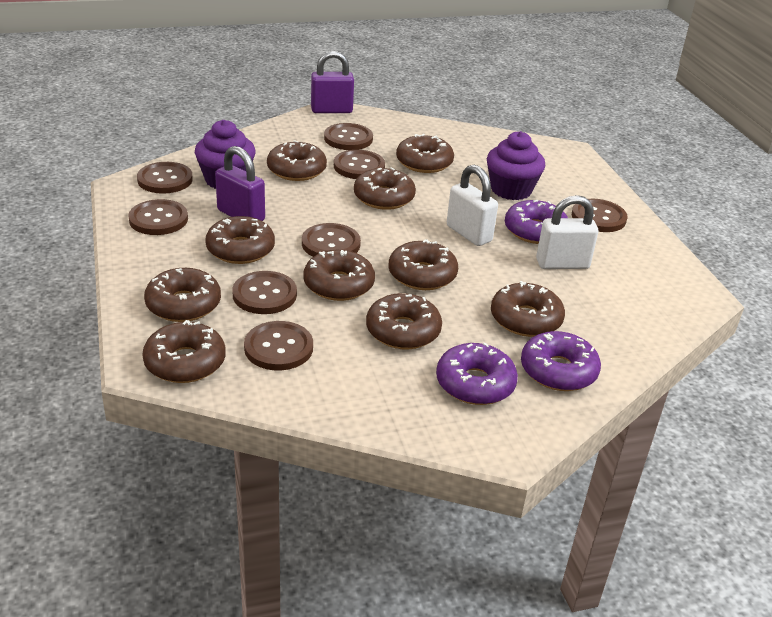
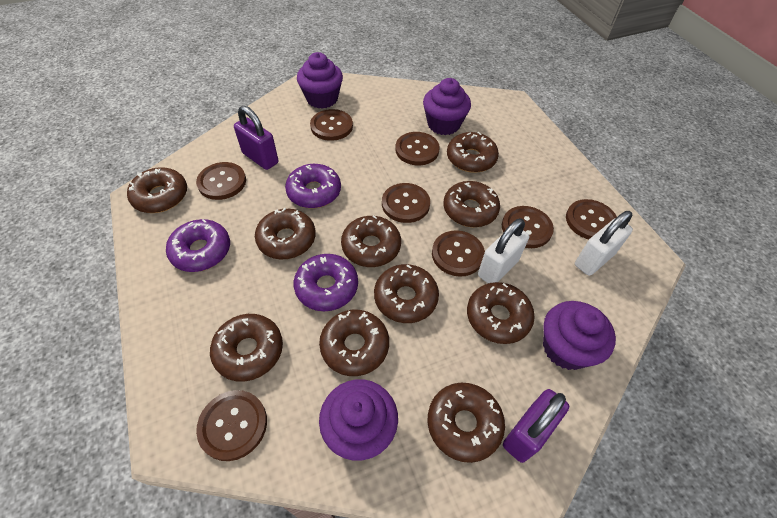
purple cupcake: 2 -> 4

